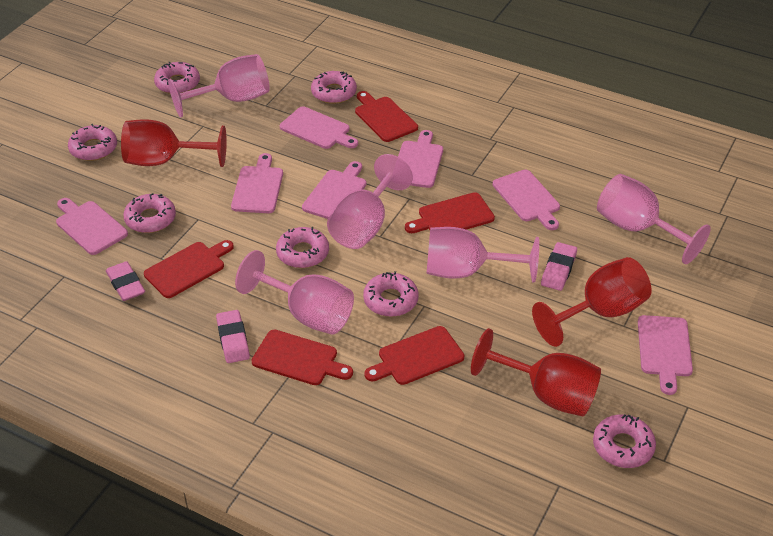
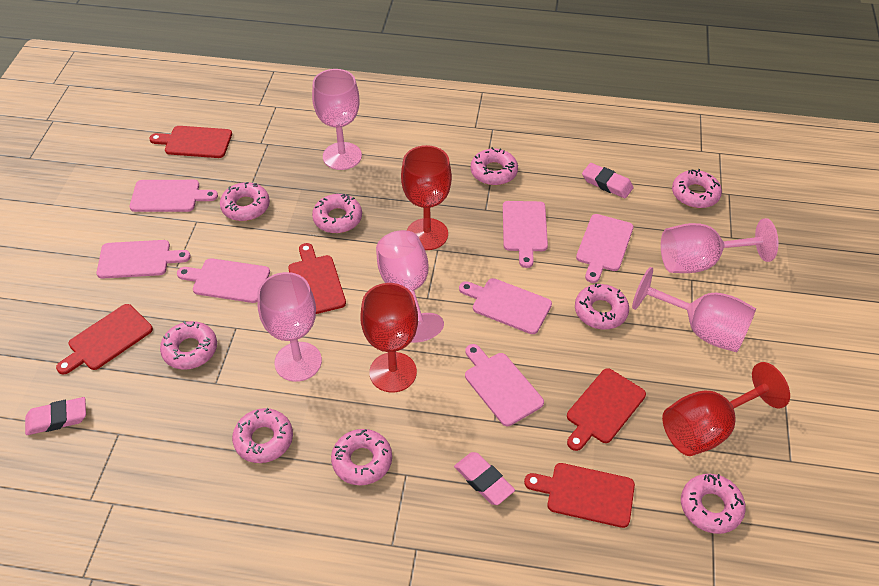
pink donut: 7 -> 9

